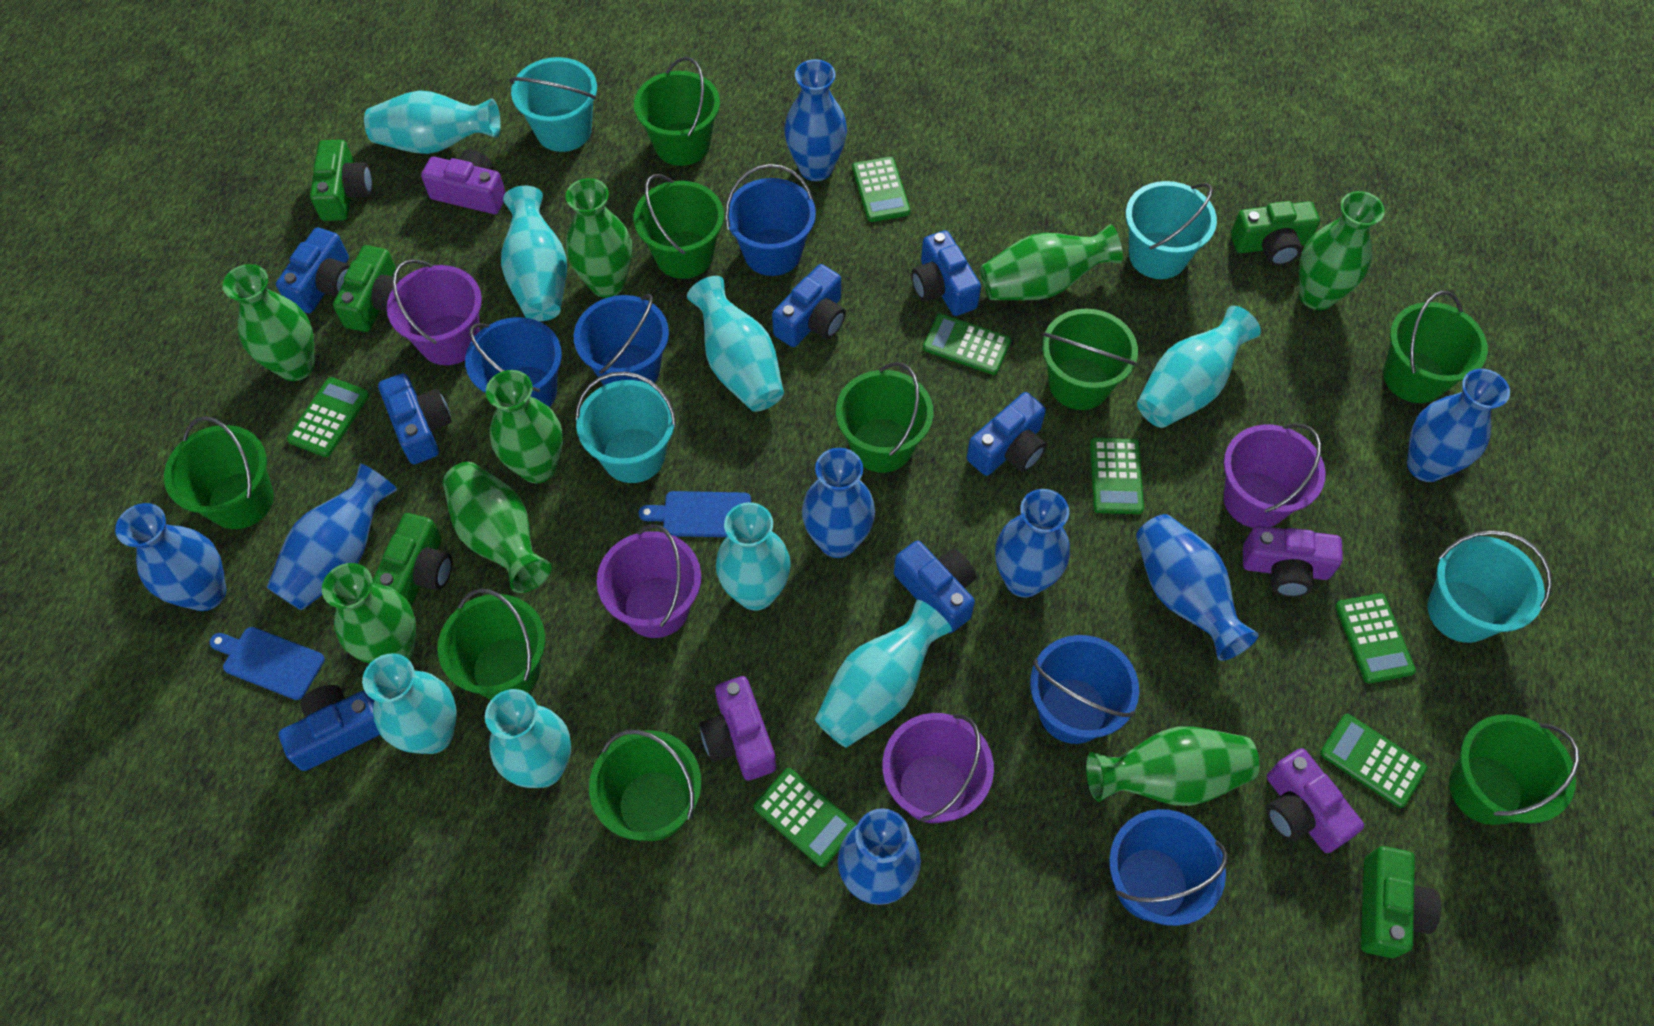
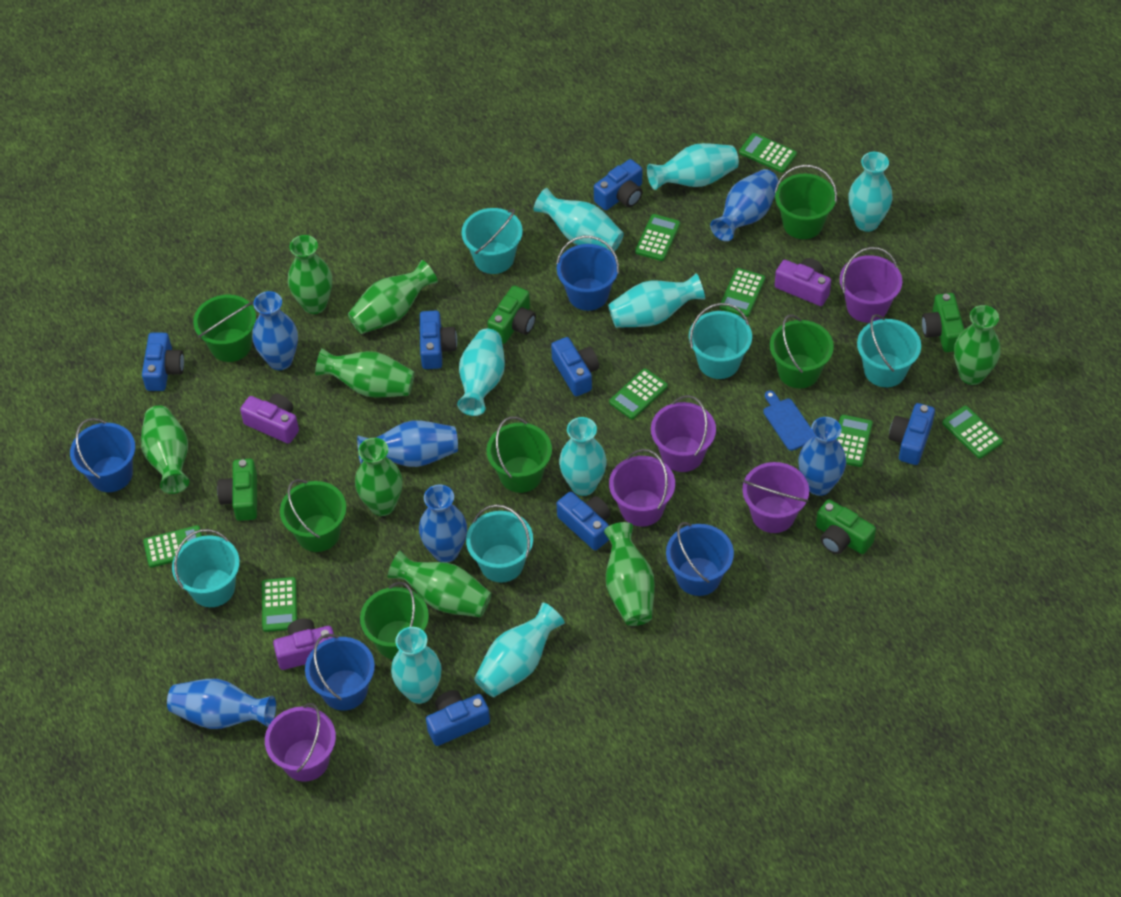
blue bucket: 5 -> 4
blue cutting board: 2 -> 1
blue vase: 8 -> 6
green bucket: 9 -> 6
green calculator: 7 -> 8
green camera: 5 -> 4
purple bucket: 4 -> 5
purple camera: 4 -> 3
turquoise bucket: 4 -> 5

